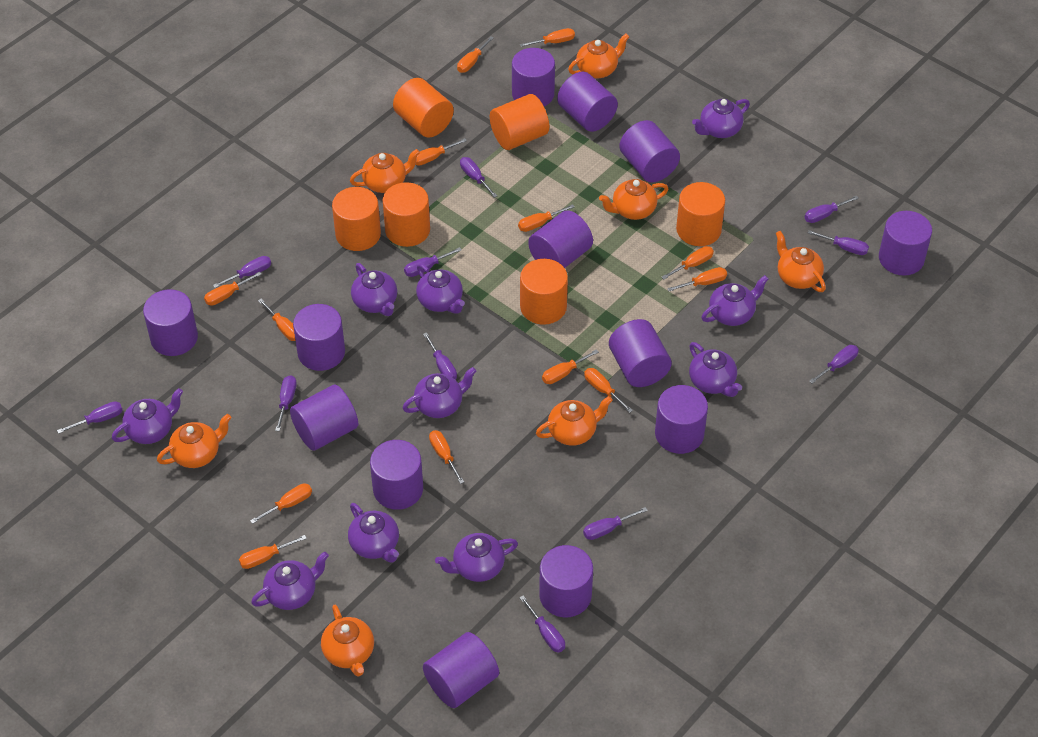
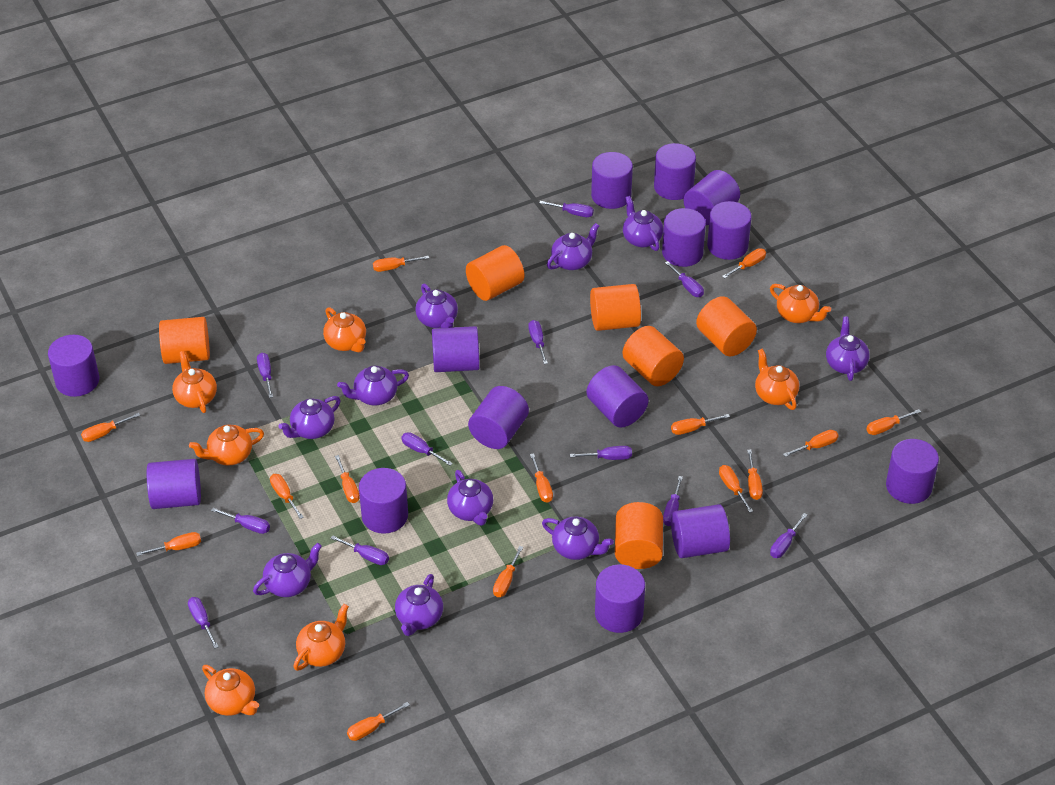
orange screwdriver: 13 -> 14
purple cylinder: 13 -> 14

